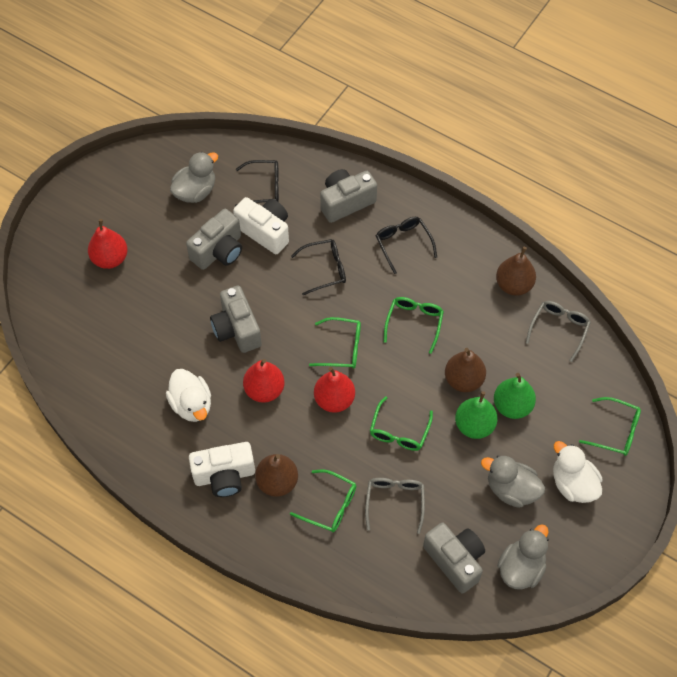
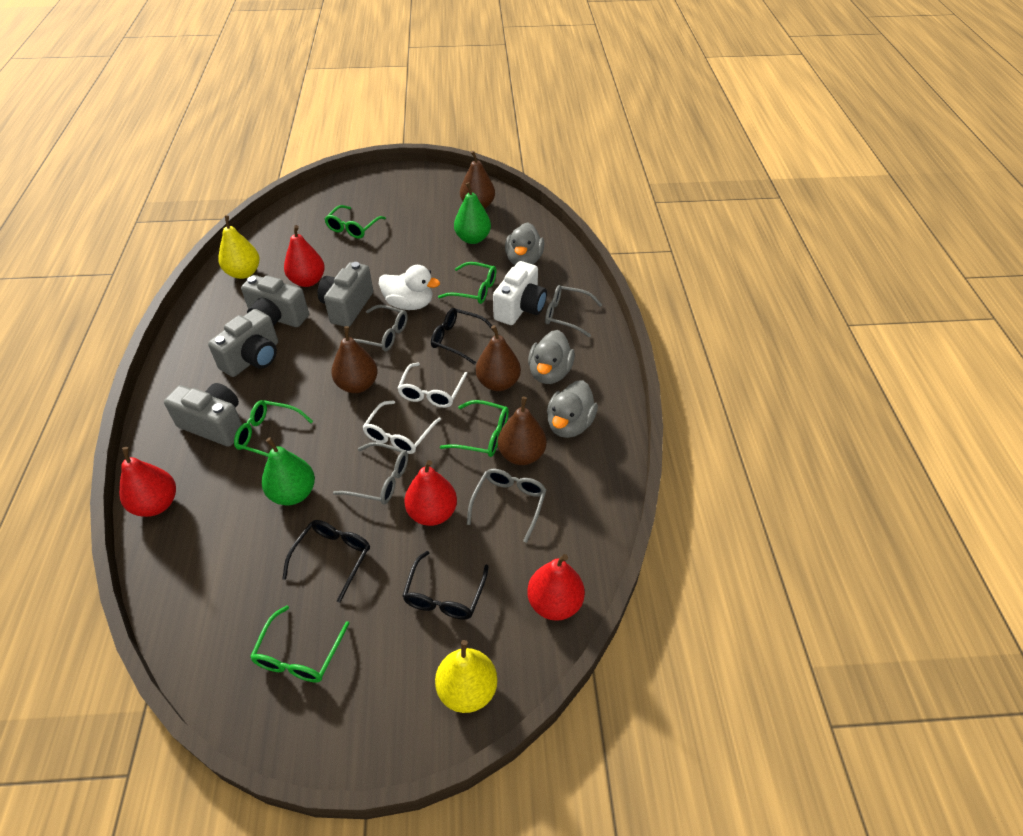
brown pear: 3 -> 4
grey glasses: 2 -> 4
red pear: 3 -> 4
white camera: 2 -> 1
white duck: 2 -> 1
white glasses: 0 -> 2
yellow pear: 0 -> 2

